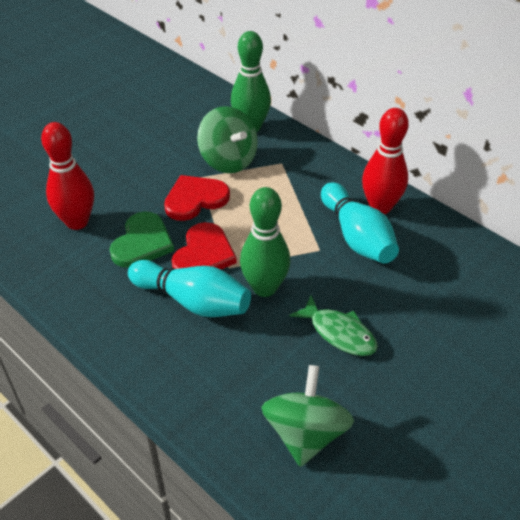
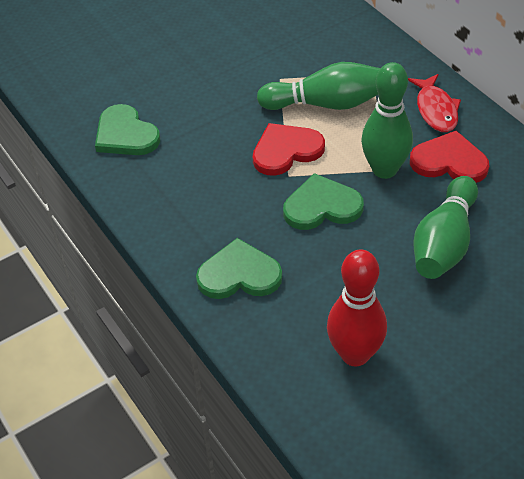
green bowling pin: 2 -> 3
green fish: 1 -> 0
green heart: 1 -> 3
green spinning top: 2 -> 0
red bowling pin: 2 -> 1
red fish: 0 -> 1
turquoise bowling pin: 2 -> 0

